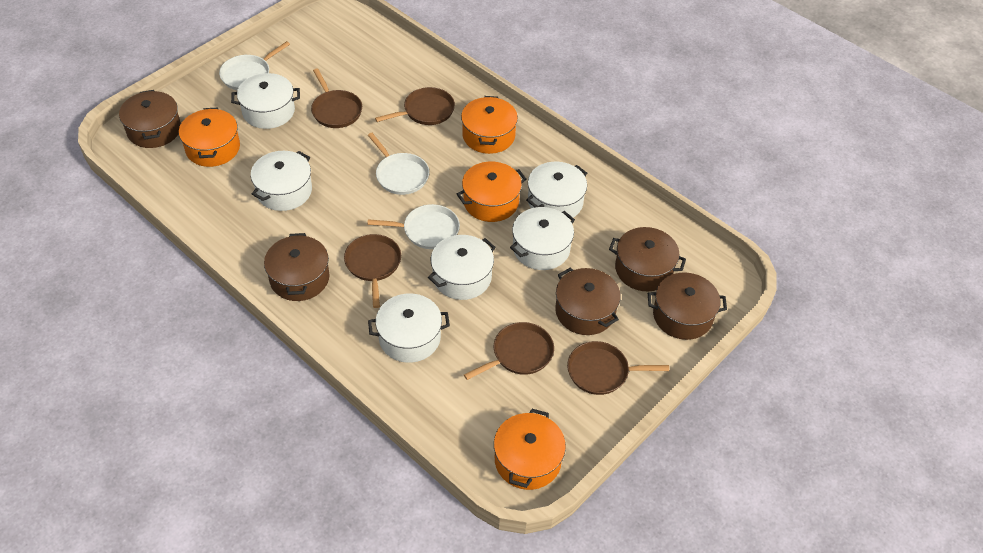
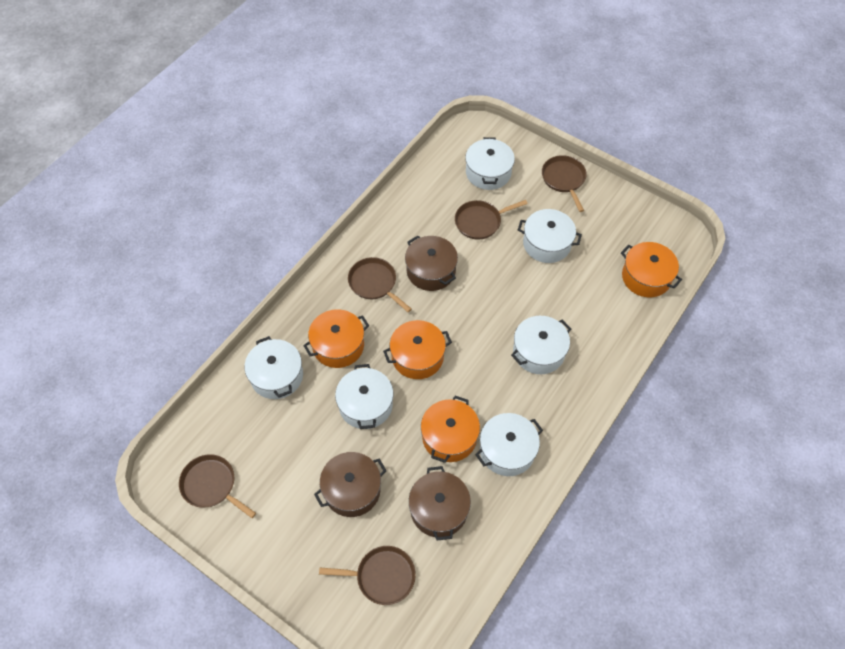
brown pot: 5 -> 3
white pan: 3 -> 0

